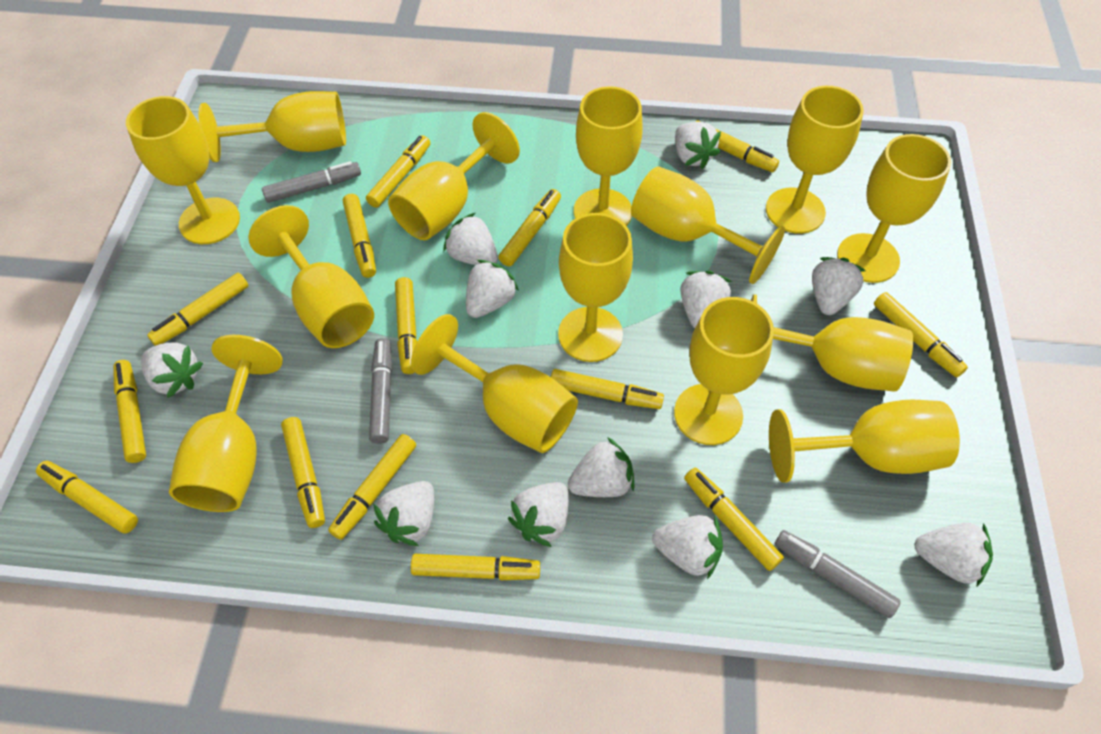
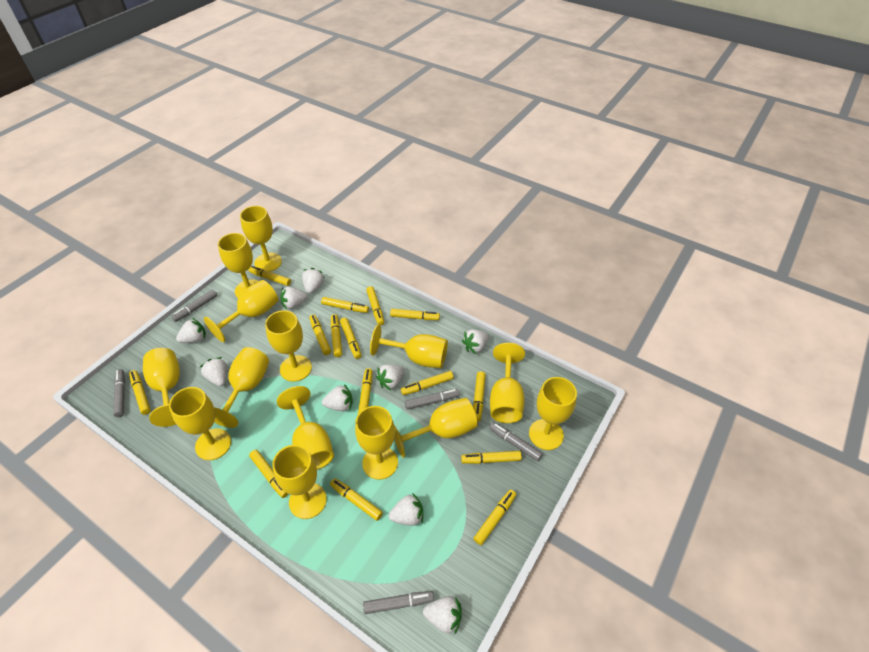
grey marker: 3 -> 5
white strawberry: 11 -> 9
yellow marker: 14 -> 15

